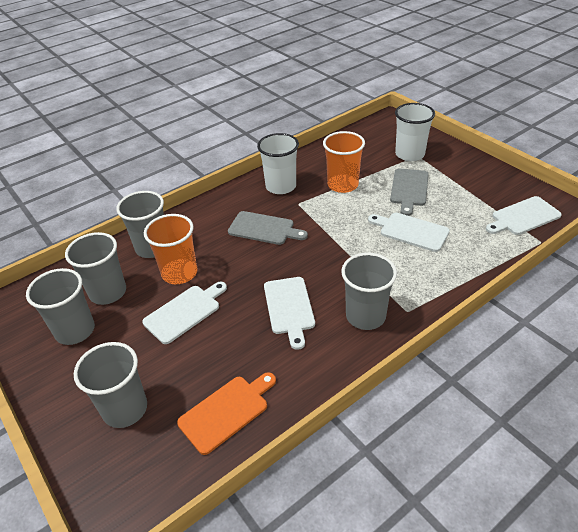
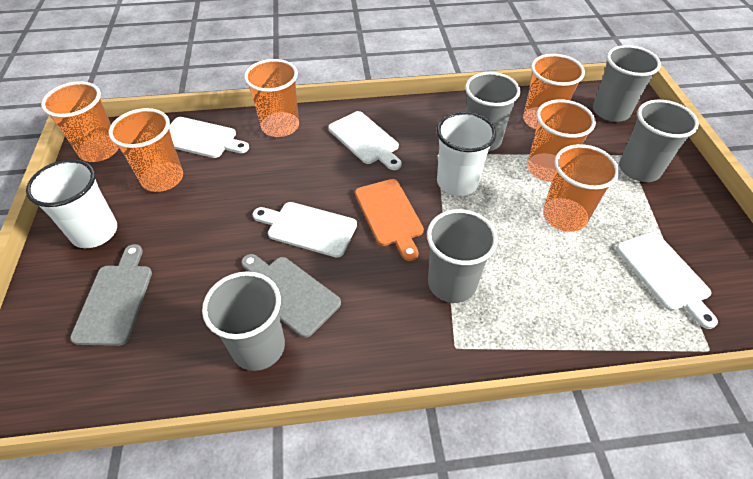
orange cup: 2 -> 6

